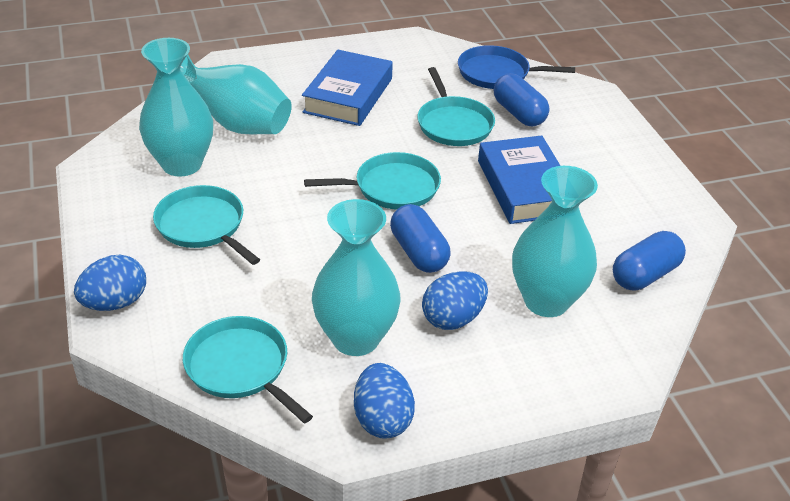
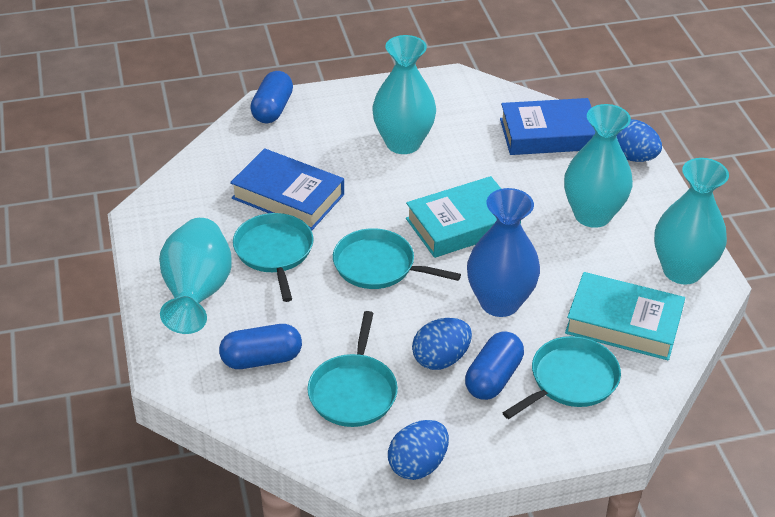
blue pan: 1 -> 0
blue vase: 0 -> 1
turquoise book: 0 -> 2

